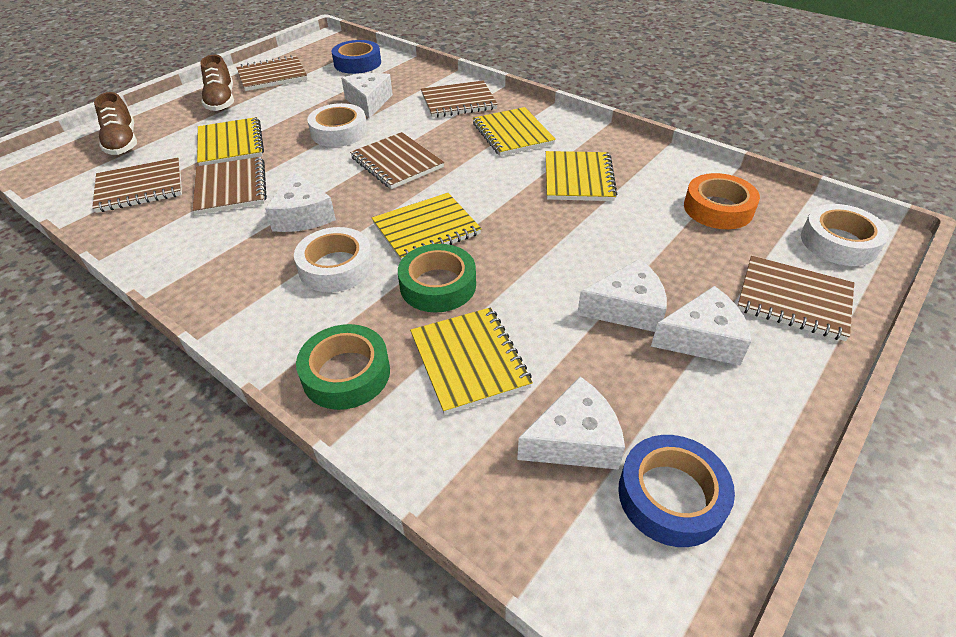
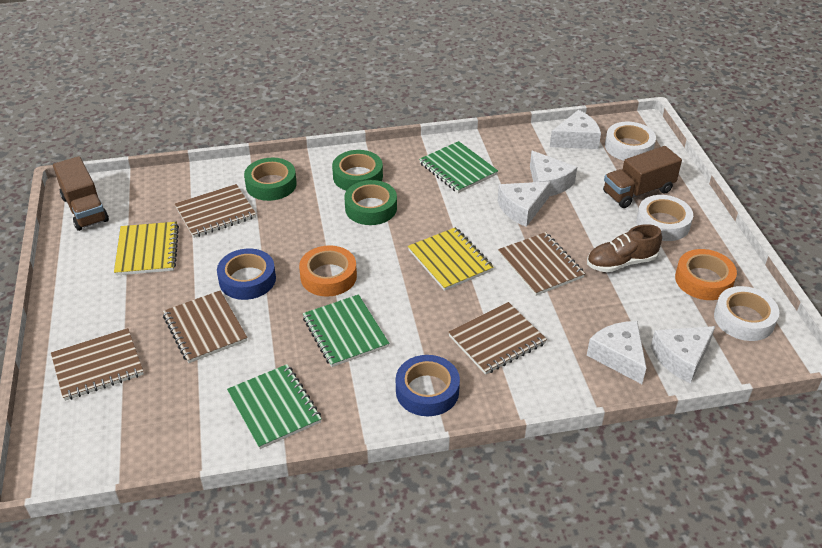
brown notebook: 6 -> 5
brown shoe: 2 -> 1
brown truck: 0 -> 2
green notebook: 0 -> 3
green tape: 2 -> 3
orange tape: 1 -> 2
yellow notebook: 5 -> 2

